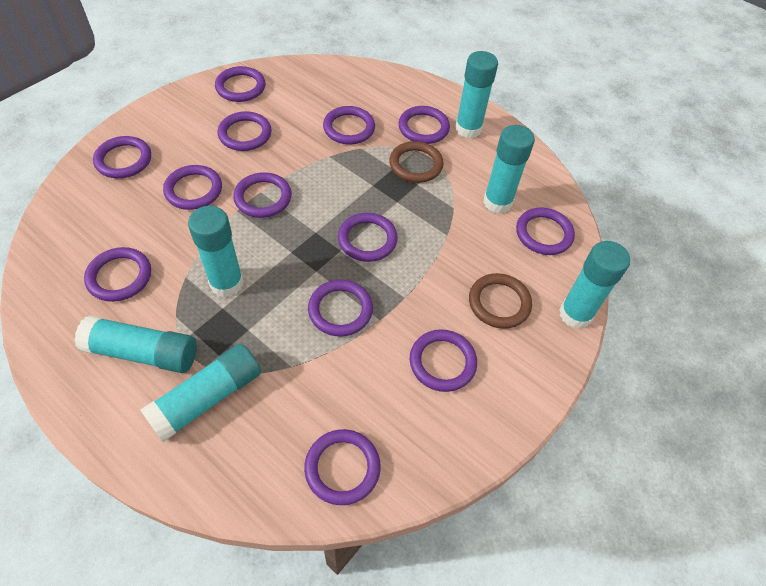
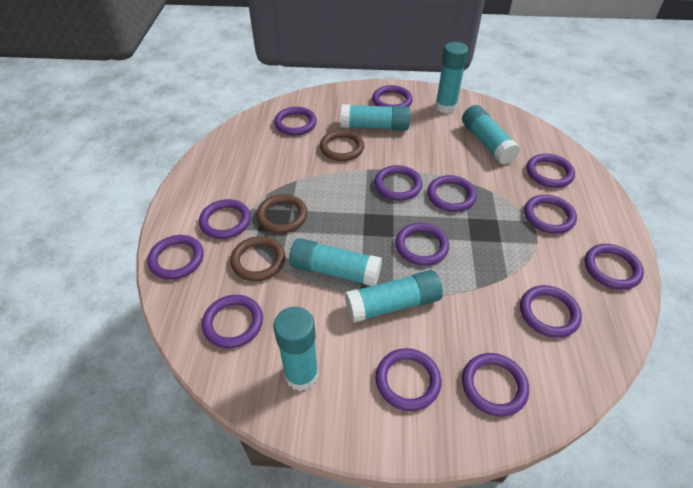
brown ring: 2 -> 3
purple ring: 13 -> 14

